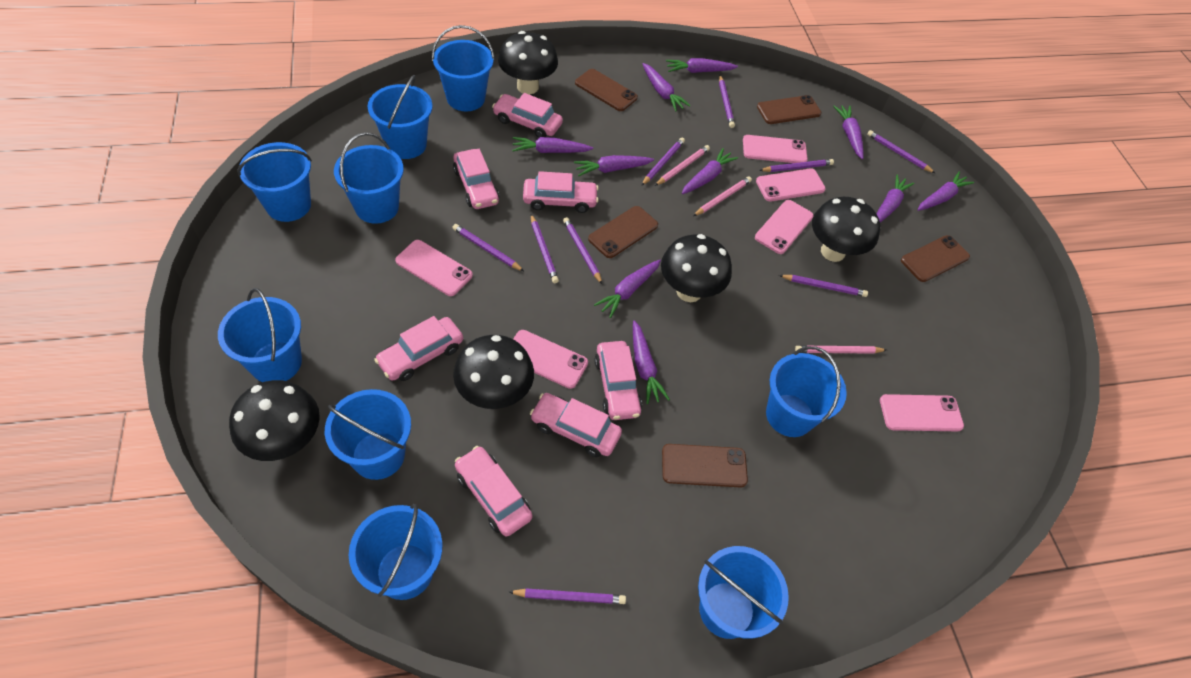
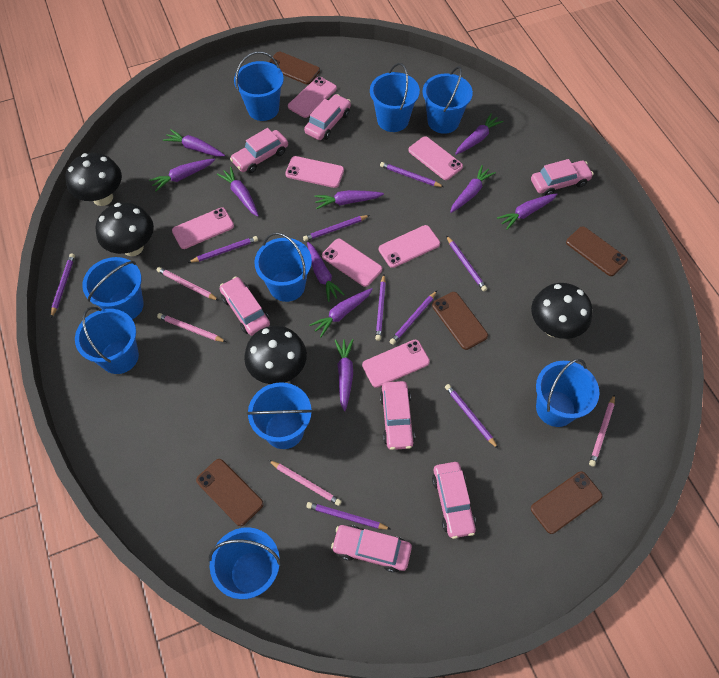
black mushroom: 5 -> 4
pink pencil: 3 -> 4
pink phone: 6 -> 7

